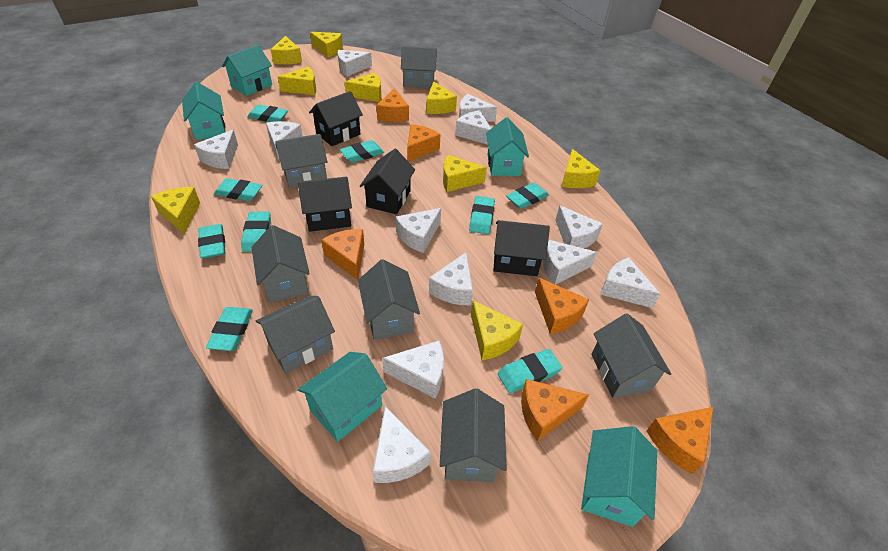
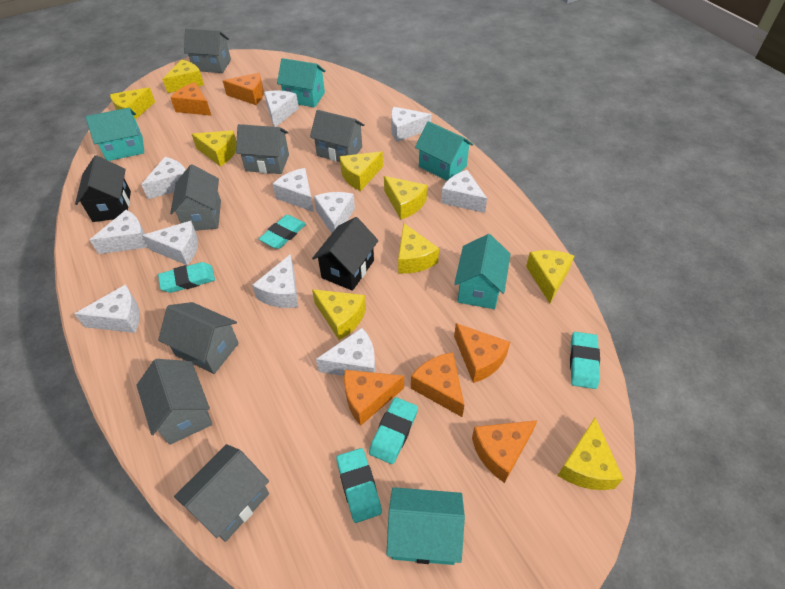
black house: 4 -> 2
turquoise eraser: 9 -> 5
white cheese: 12 -> 11

